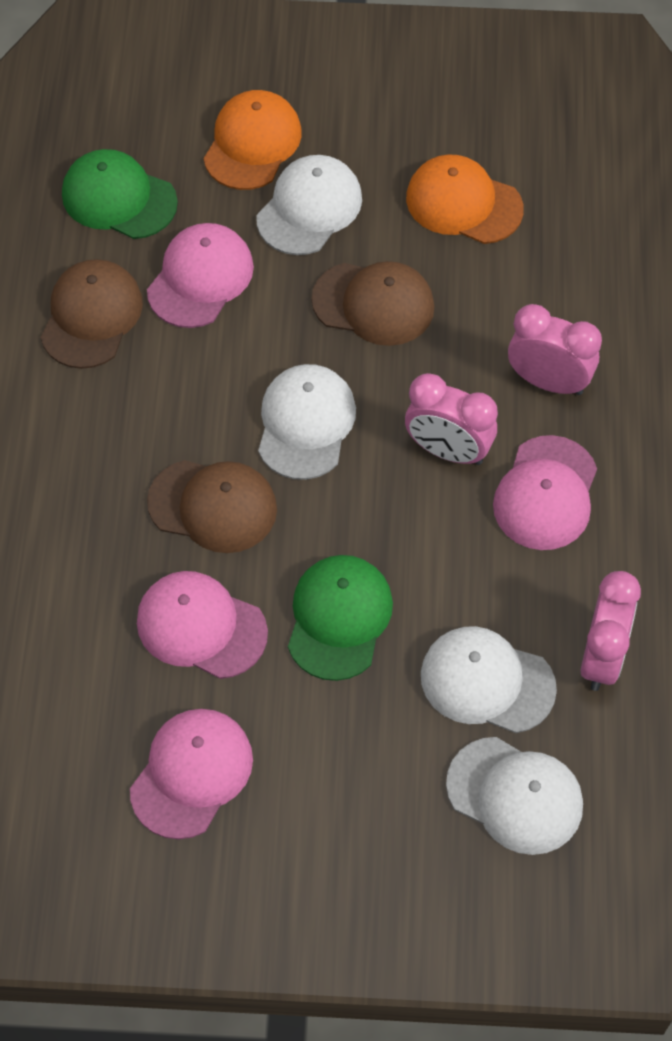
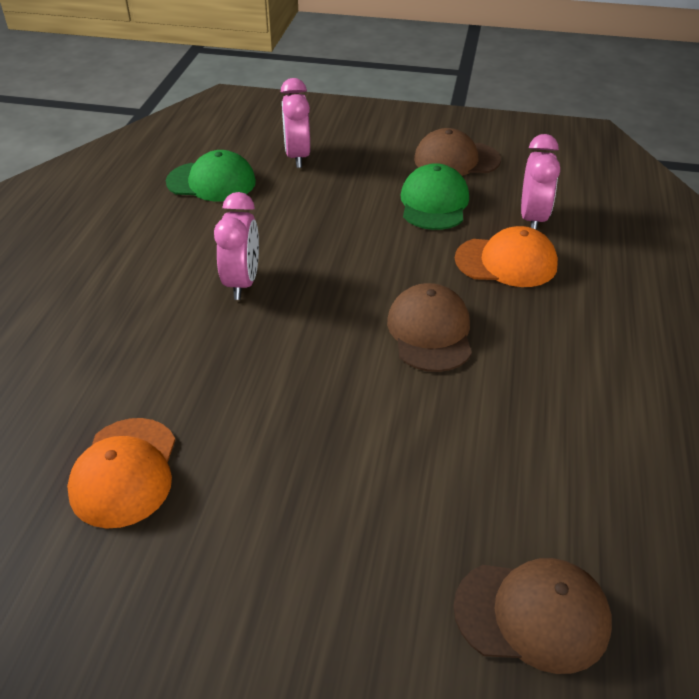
pink cap: 4 -> 0
white cap: 4 -> 0

